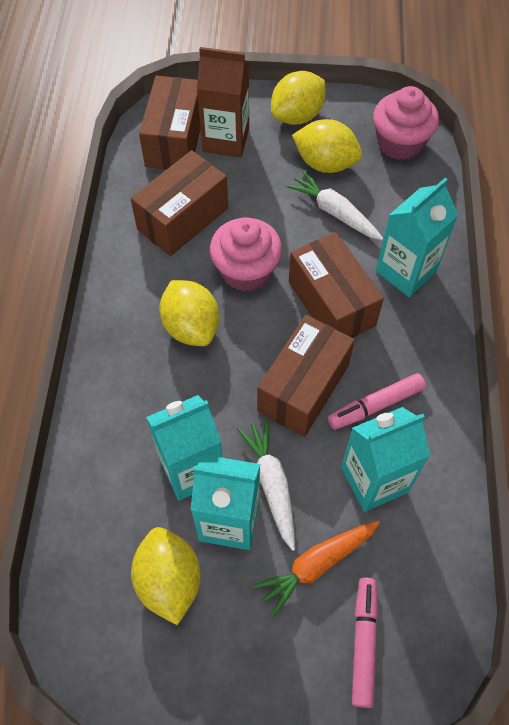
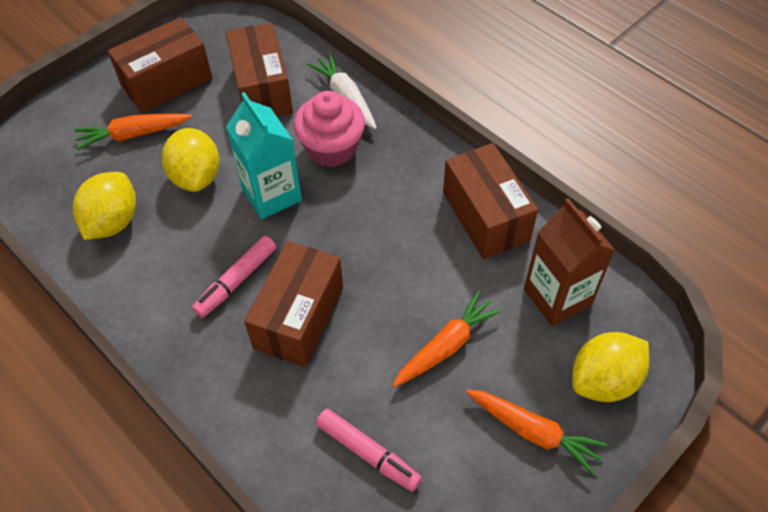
orange carrot: 1 -> 3
pink cupcake: 2 -> 1
turquoise carton: 4 -> 1
white carrot: 2 -> 1
yellow lemon: 4 -> 3

